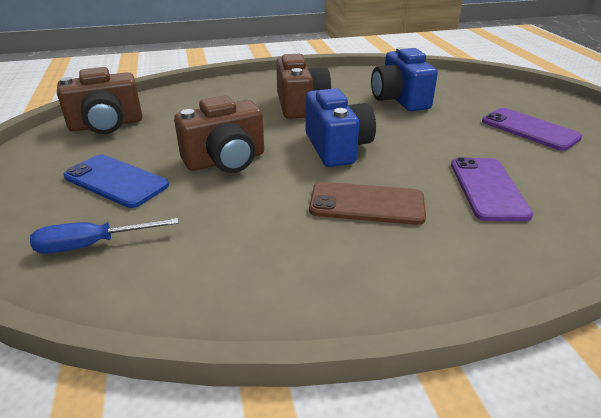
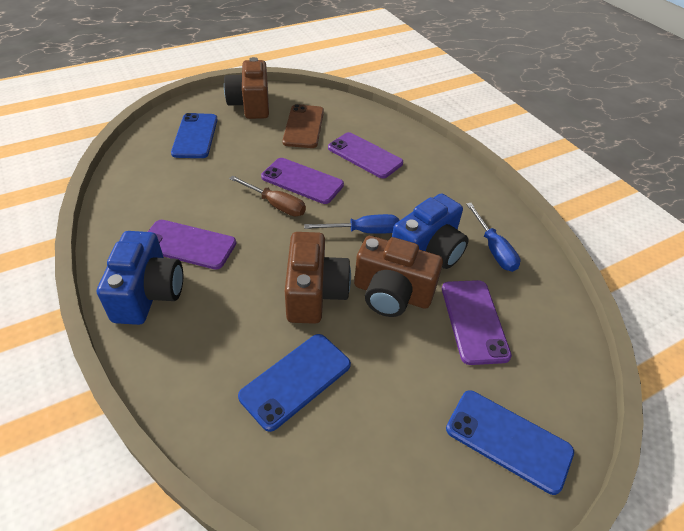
blue phone: 1 -> 3
blue screwdriver: 1 -> 2
brown screwdriver: 0 -> 1
purple phone: 2 -> 4

